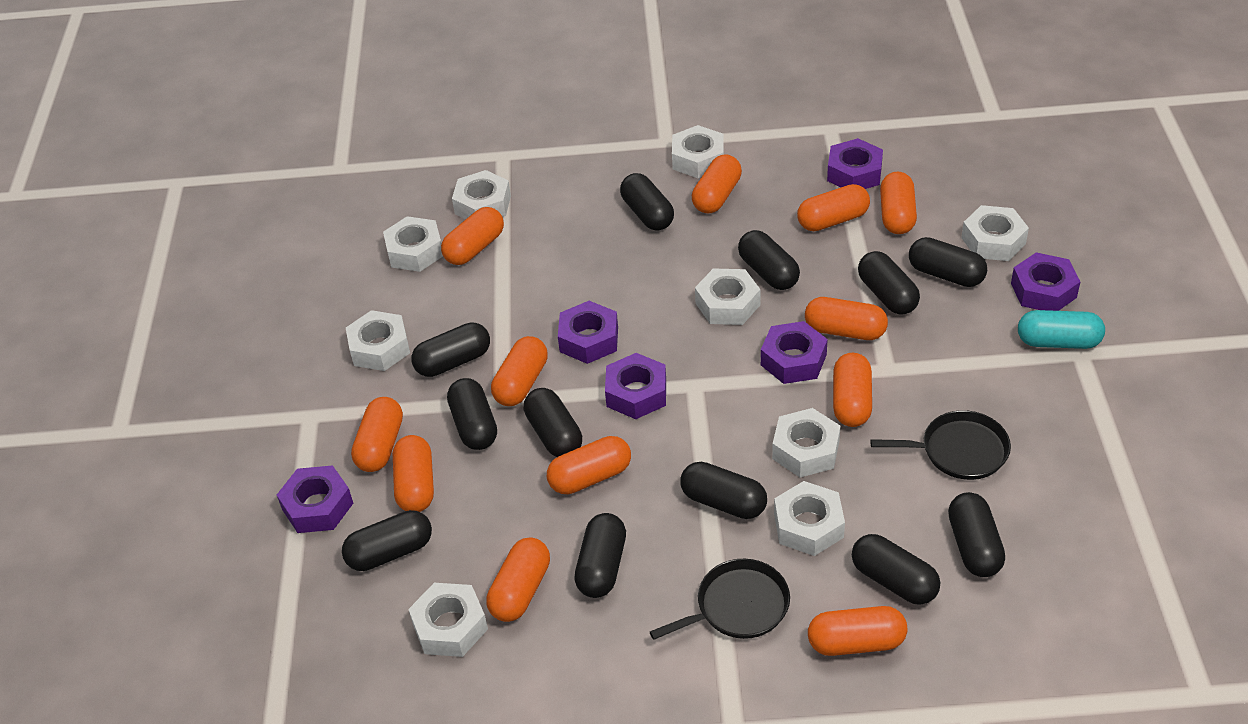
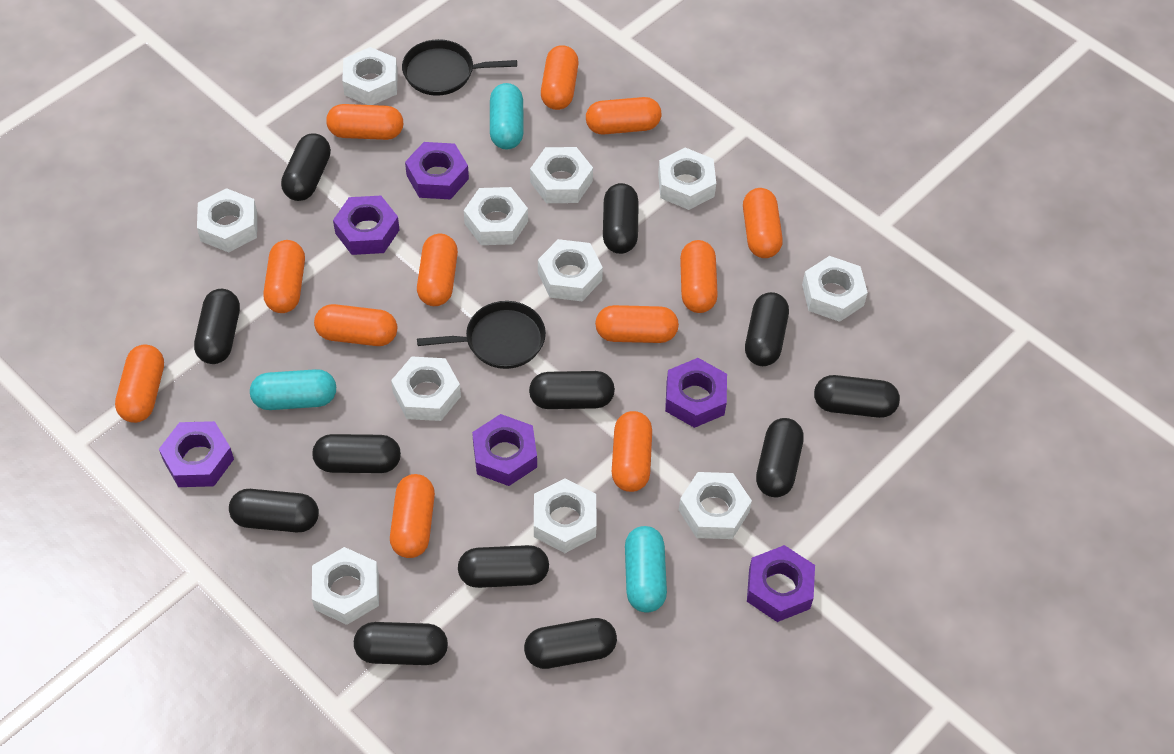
turquoise capsule: 1 -> 3
white nut: 9 -> 11

